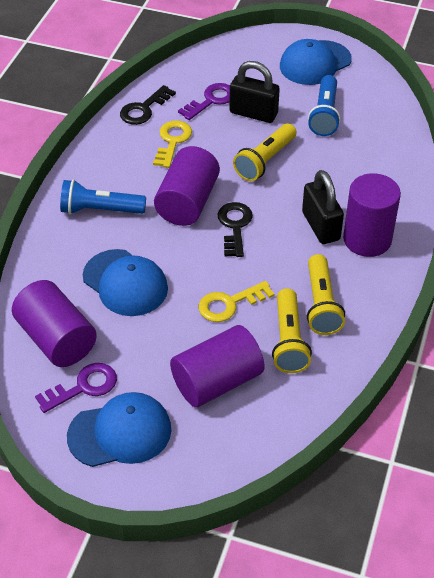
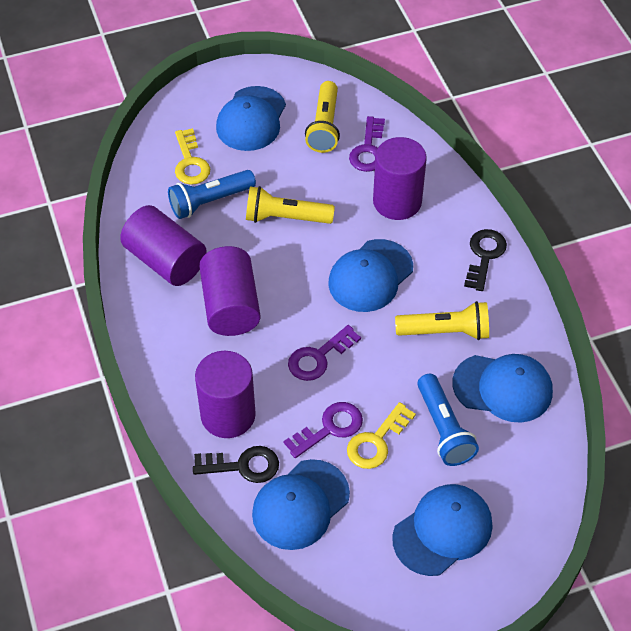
black padlock: 2 -> 0
blue cap: 3 -> 5
purple key: 2 -> 3

